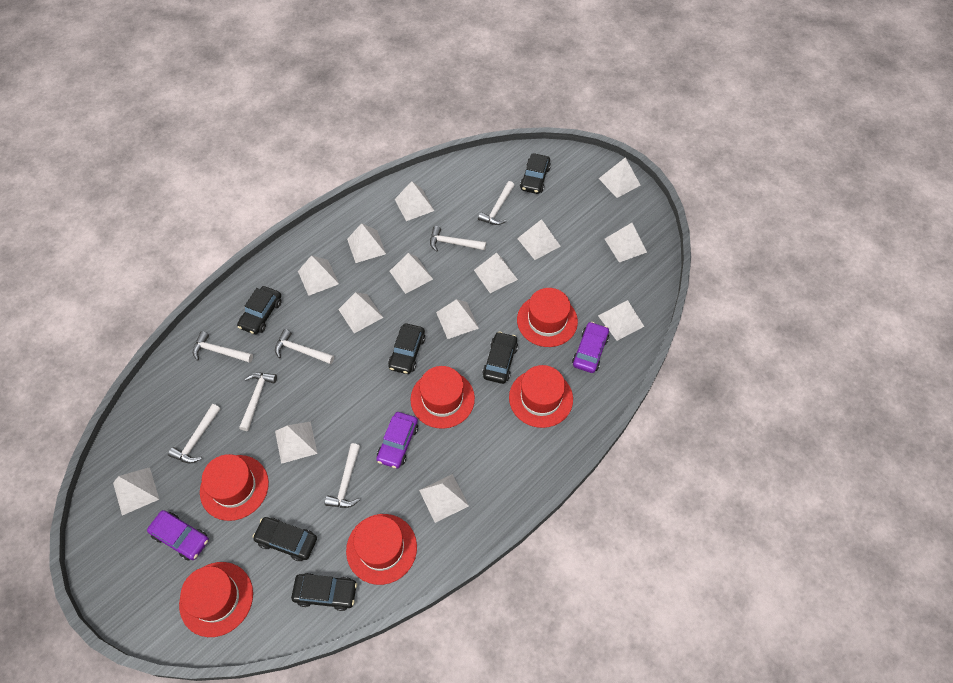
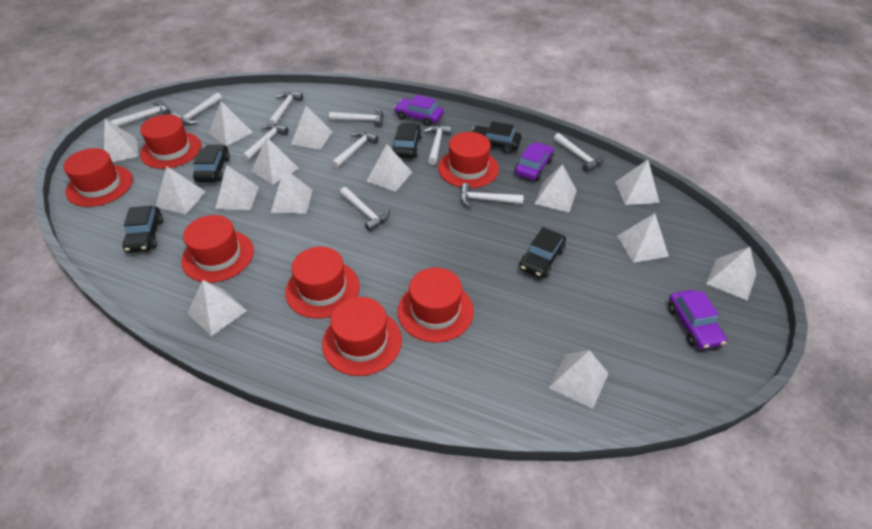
black car: 6 -> 5
red hat: 6 -> 7
white hammer: 7 -> 10

